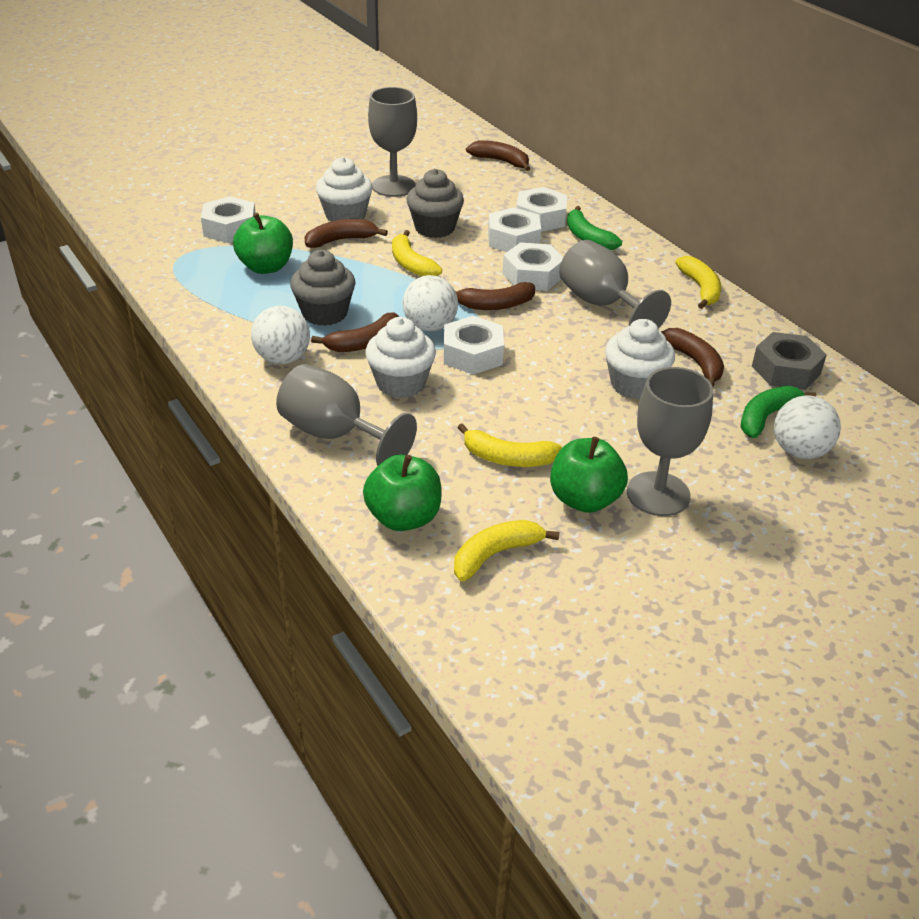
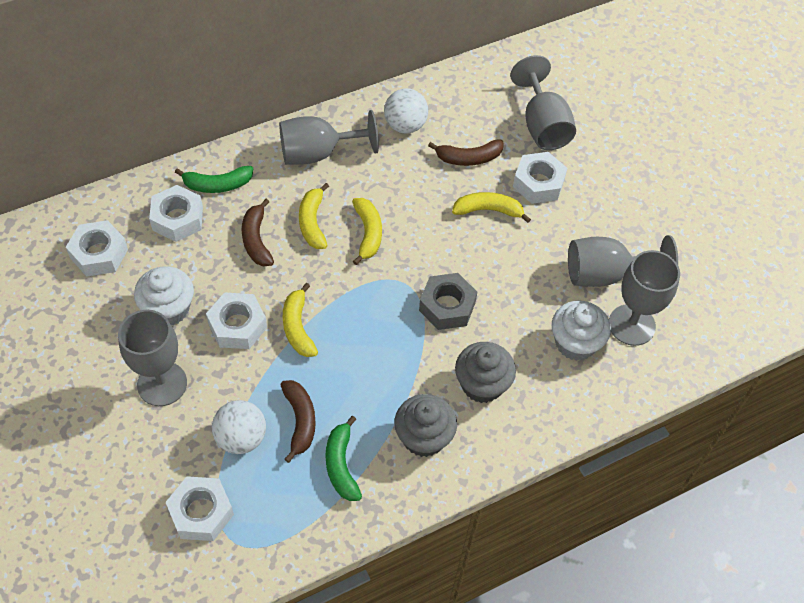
brown banana: 5 -> 3
green apple: 3 -> 0
grey goblet: 4 -> 5
white ball: 3 -> 2
white cupcake: 3 -> 2

